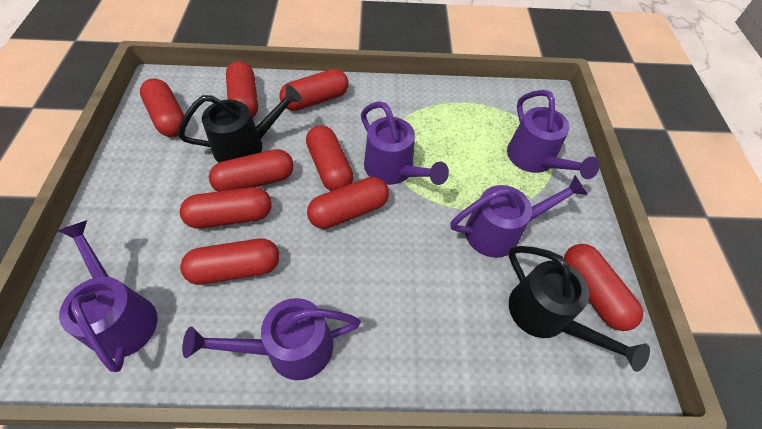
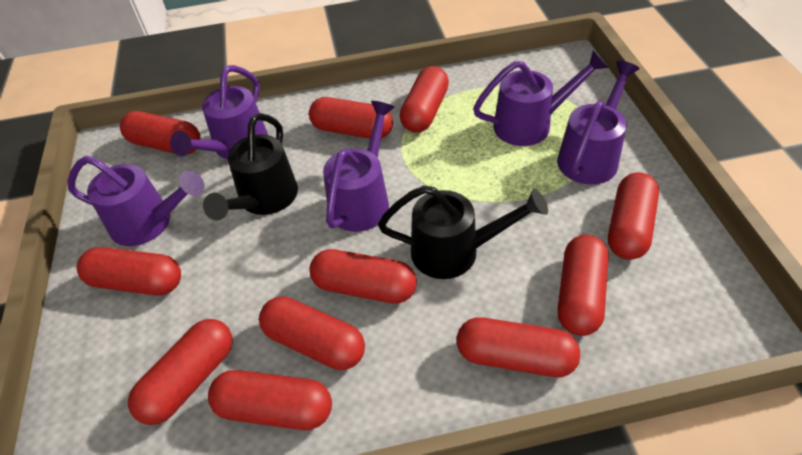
red capsule: 9 -> 11

